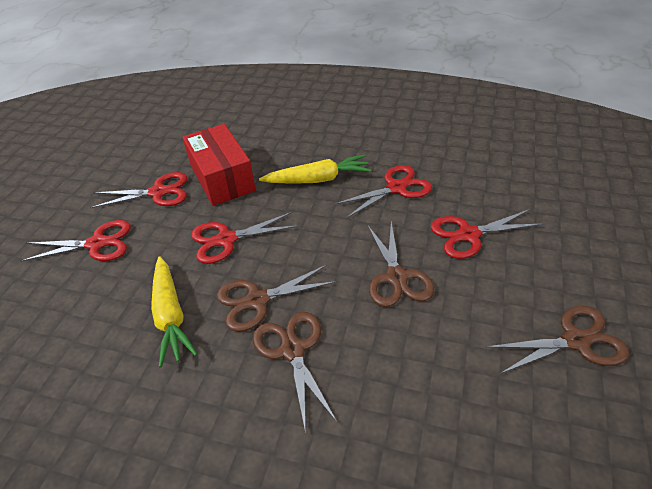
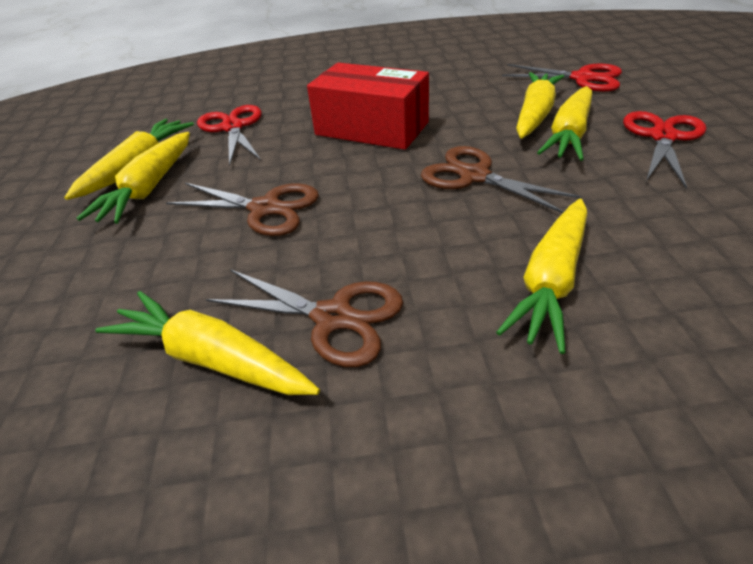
brown scissors: 4 -> 3
red scissors: 5 -> 3
yellow carrot: 2 -> 6

